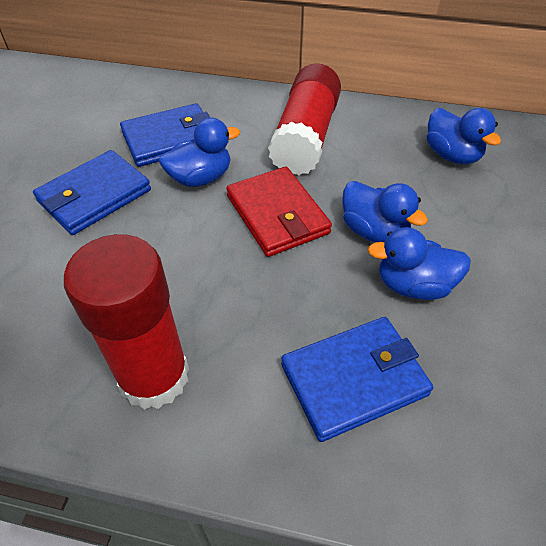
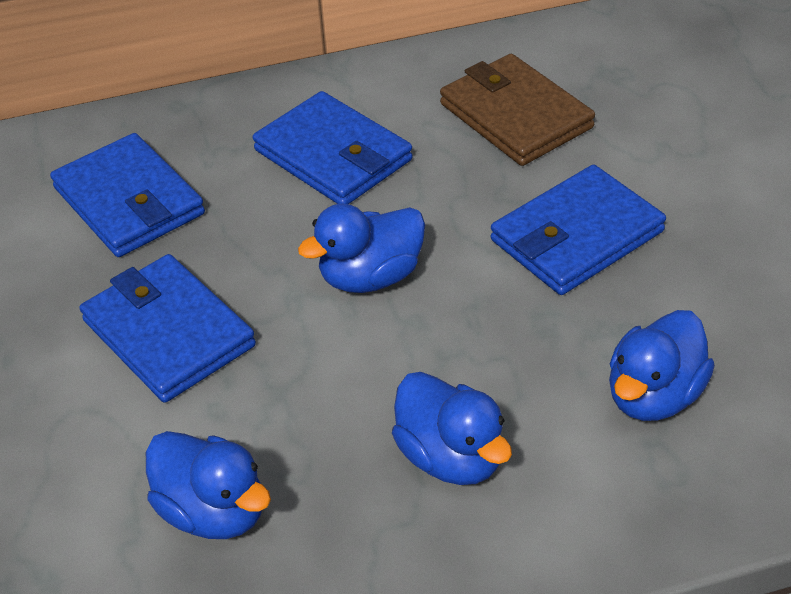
blue wallet: 3 -> 4
brown wallet: 0 -> 1
red glue stick: 2 -> 0
red wallet: 1 -> 0

